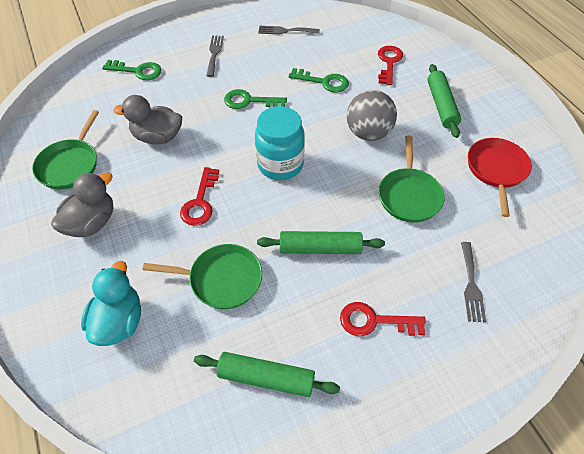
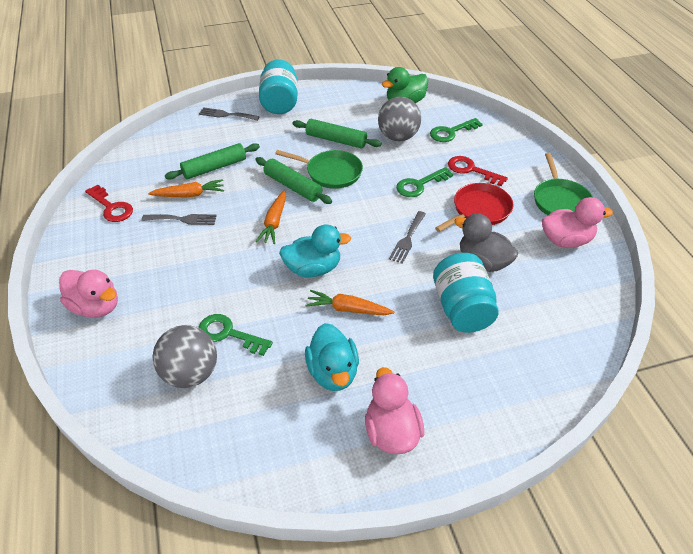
green duck: 0 -> 1
green pan: 3 -> 2
grey ball: 1 -> 2
grey duck: 2 -> 1
orange carrot: 0 -> 3
pink duck: 0 -> 3
red key: 3 -> 2
turquoise duck: 1 -> 2
turquoise jar: 1 -> 2

